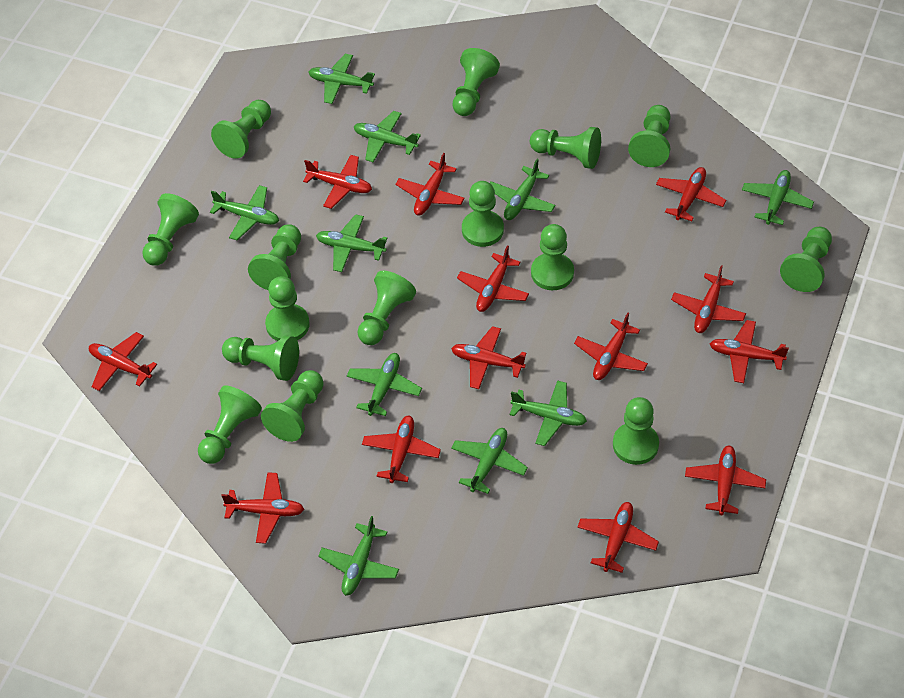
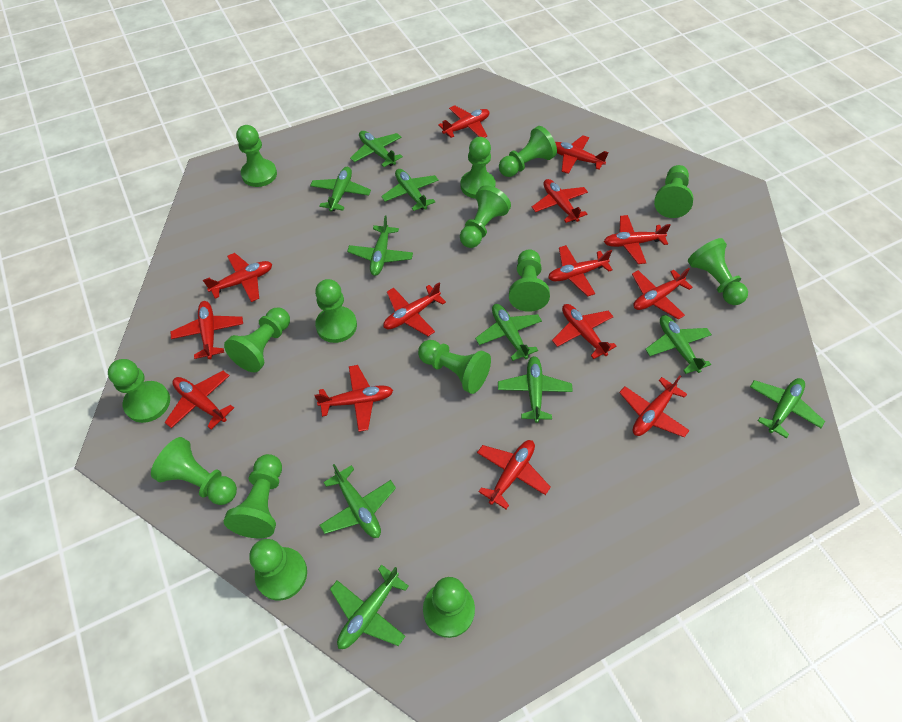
red plane: 13 -> 14

